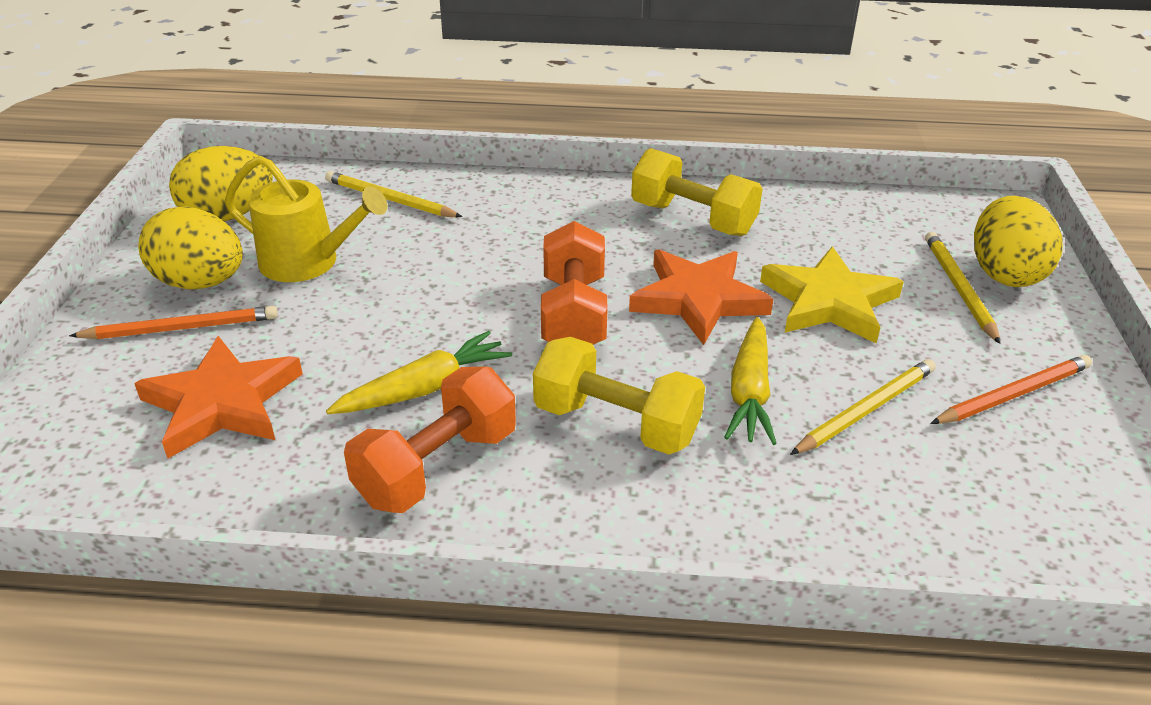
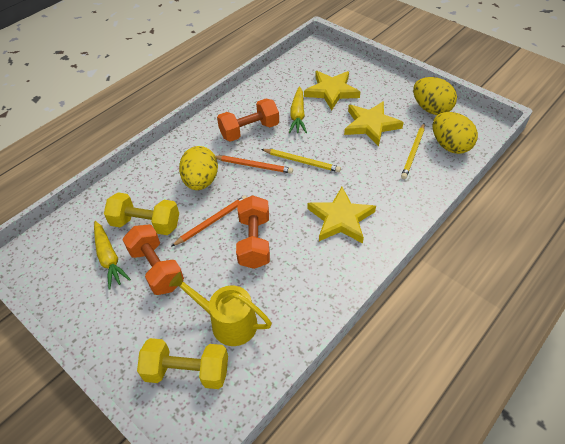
orange dumbbell: 2 -> 3
orange star: 2 -> 0
yellow pencil: 3 -> 2
yellow star: 1 -> 3

